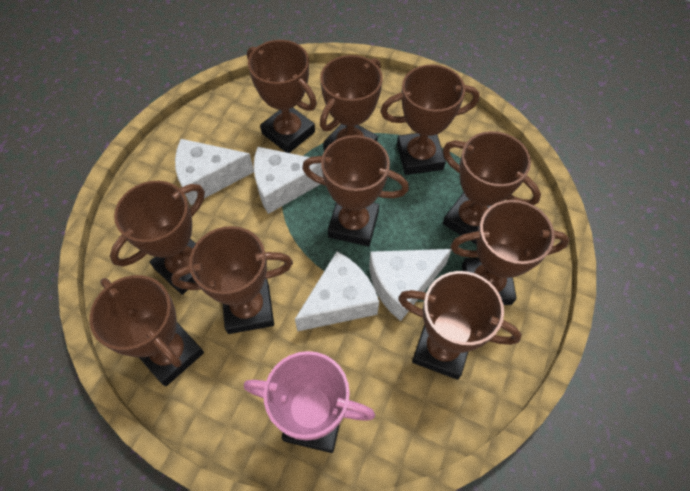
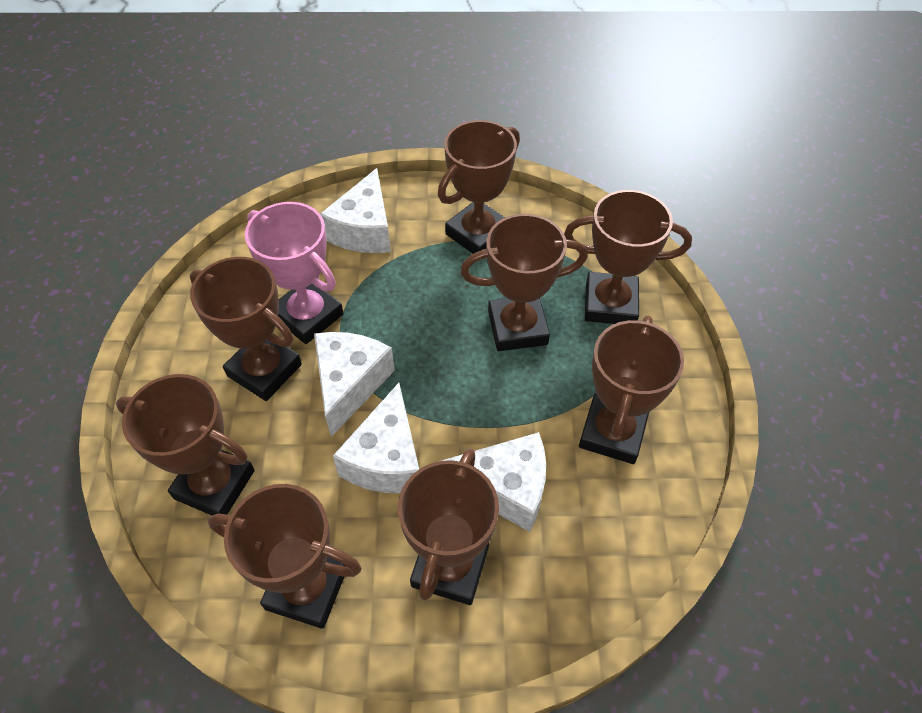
brown trophy: 10 -> 8

